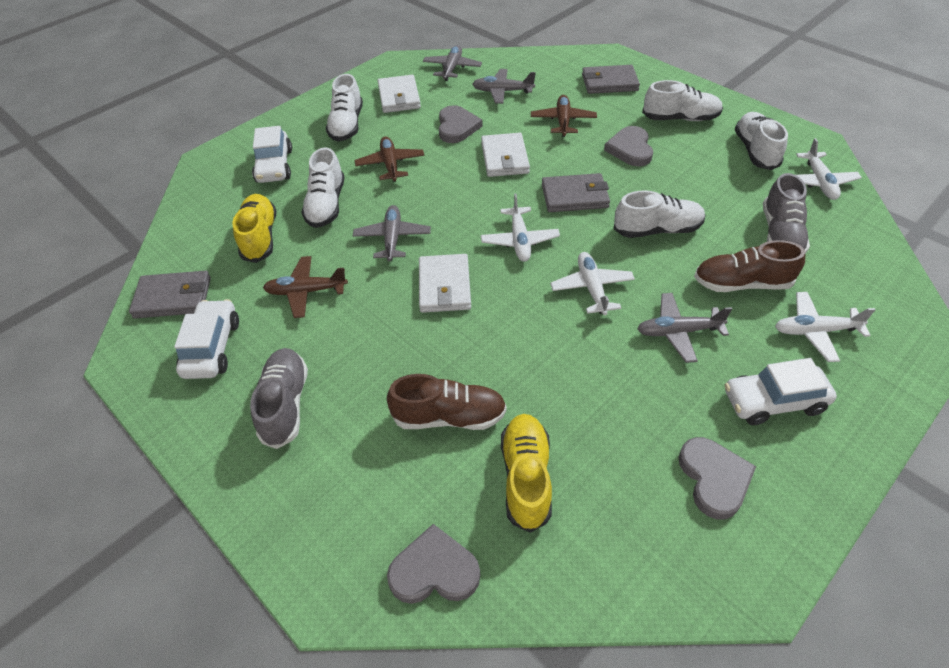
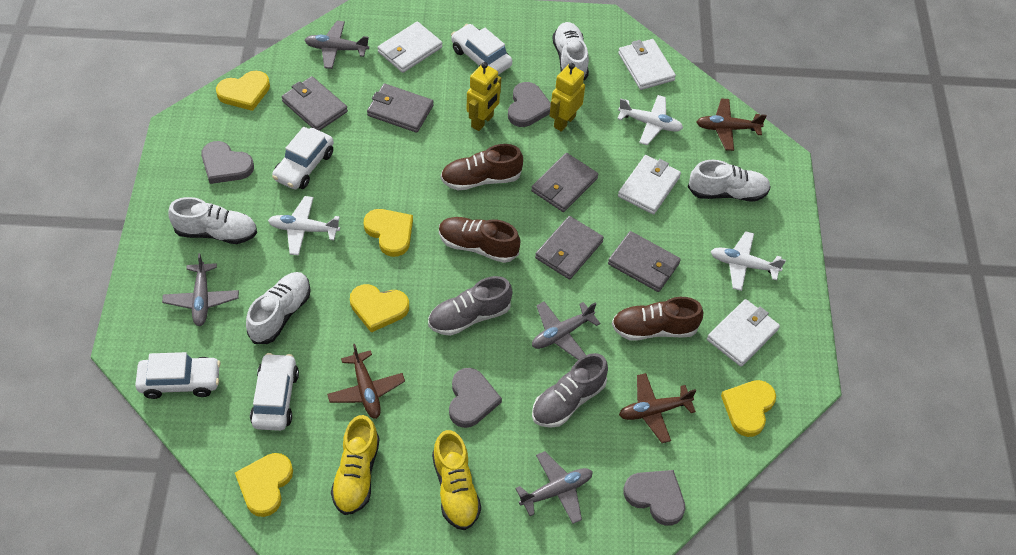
brown shoe: 2 -> 3
grey wallet: 3 -> 5
white car: 3 -> 4
white plane: 4 -> 3
white shoe: 5 -> 4
white wallet: 3 -> 4
yellow heart: 0 -> 5
yellow robot: 0 -> 2

